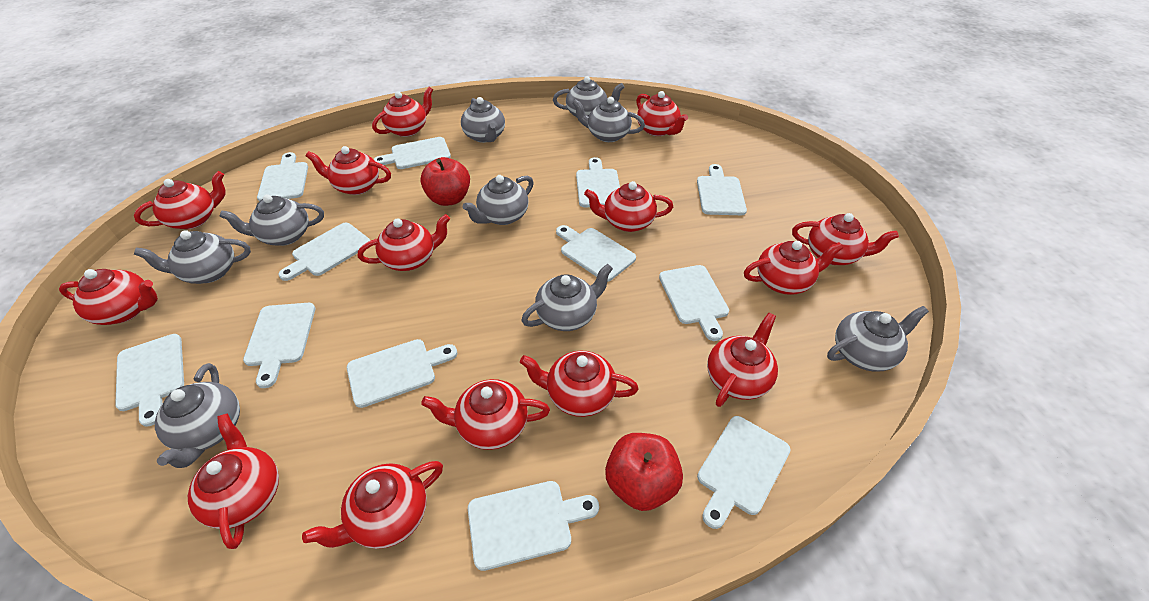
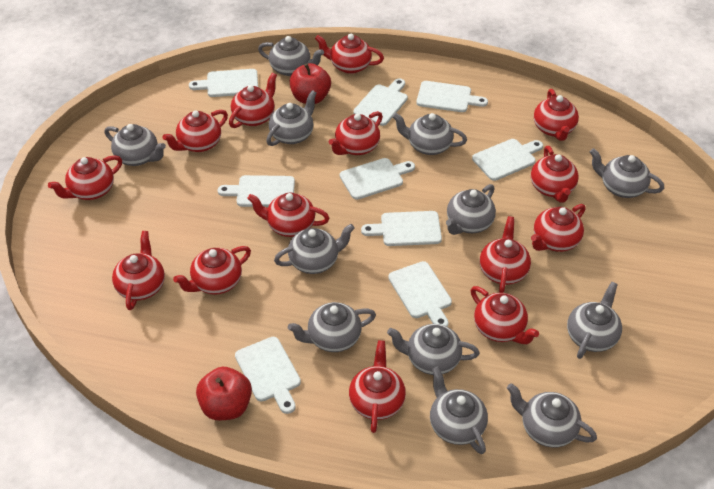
grey teapot: 9 -> 12
white cutting board: 12 -> 9

